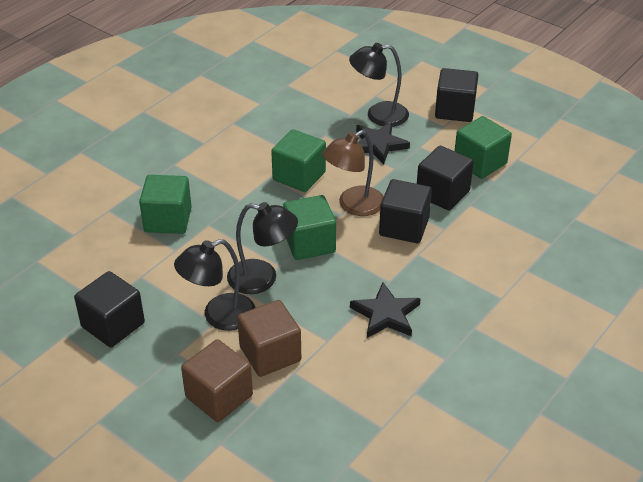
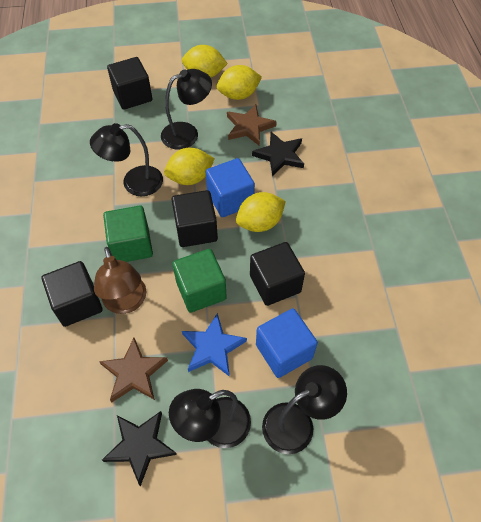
black lamp: 3 -> 4
blue cube: 0 -> 2
blue star: 0 -> 1
brown cube: 2 -> 0
brown star: 0 -> 2
green cube: 4 -> 2
yellow lemon: 0 -> 4

